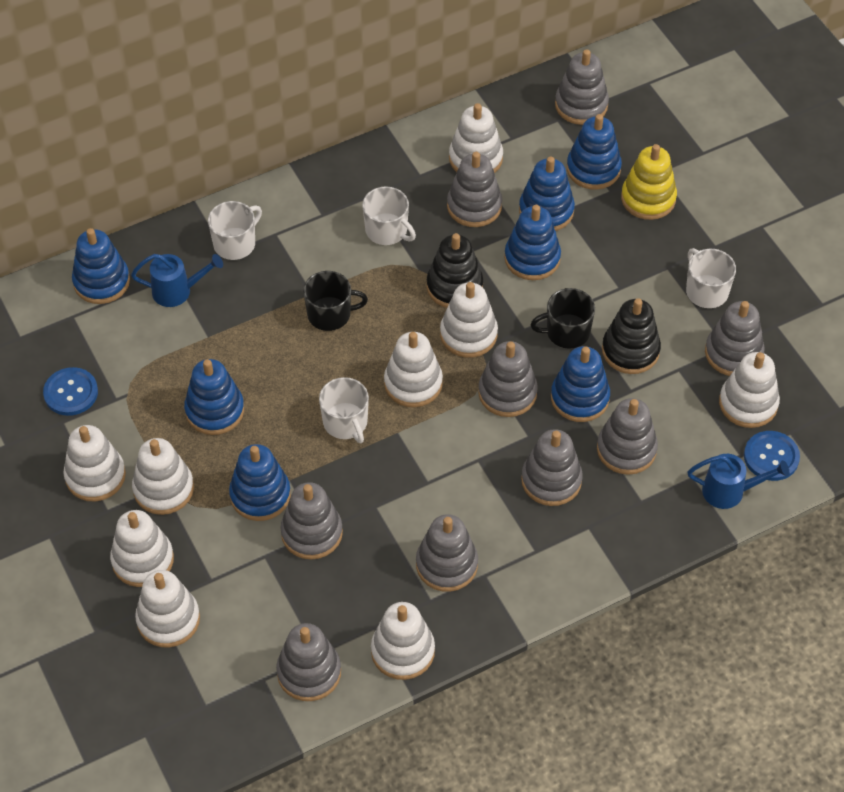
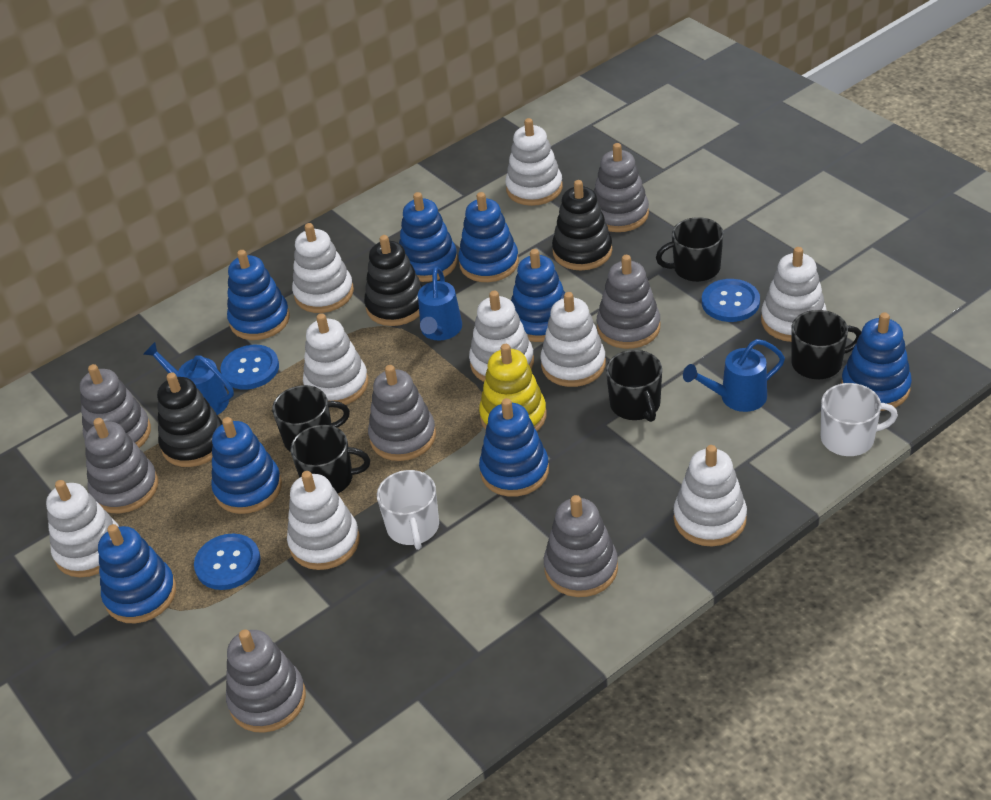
black mug: 2 -> 5
black stacking toy: 2 -> 3
blue button: 2 -> 3
blue stacking toy: 7 -> 8
blue watering can: 2 -> 3
grey stacking toy: 9 -> 7
white mug: 4 -> 2

